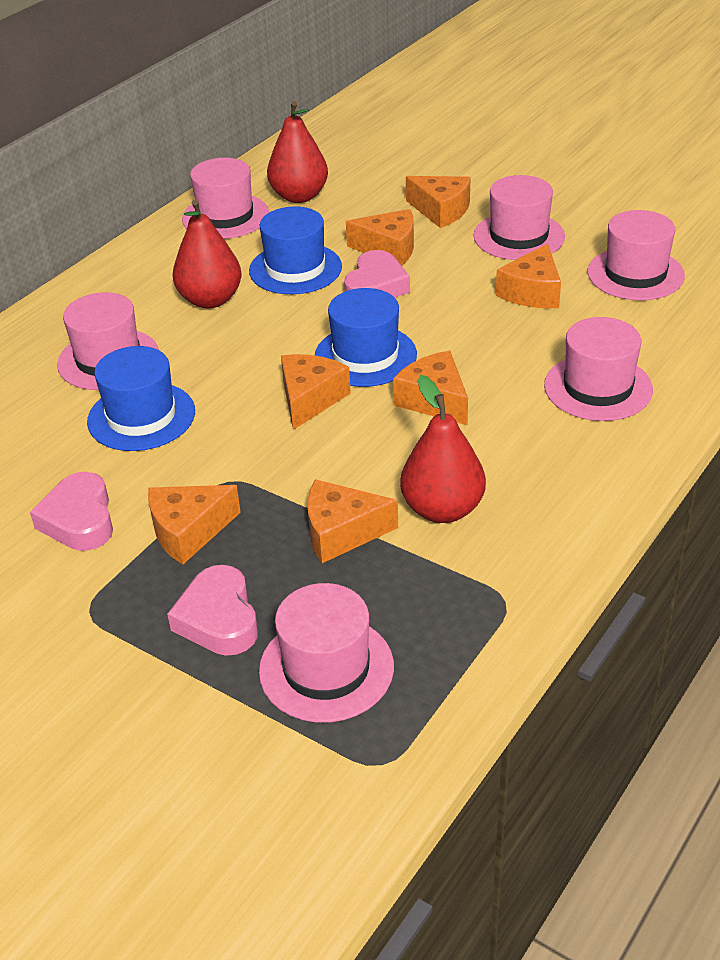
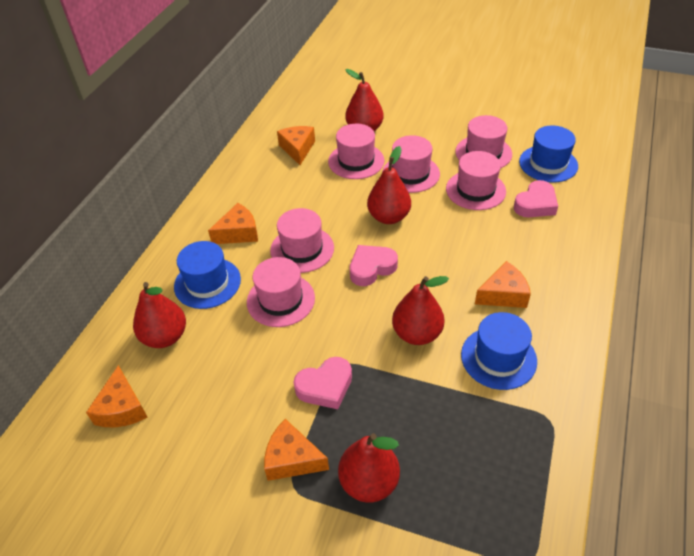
orange cheese: 7 -> 5
red pear: 3 -> 5

